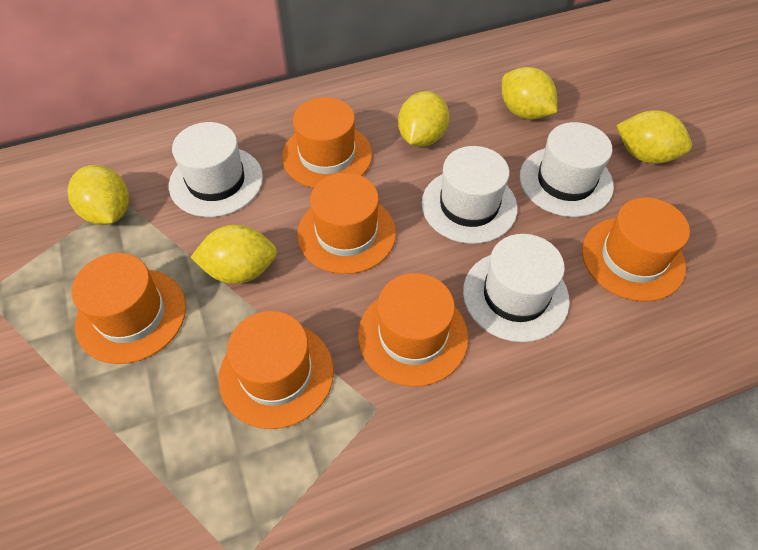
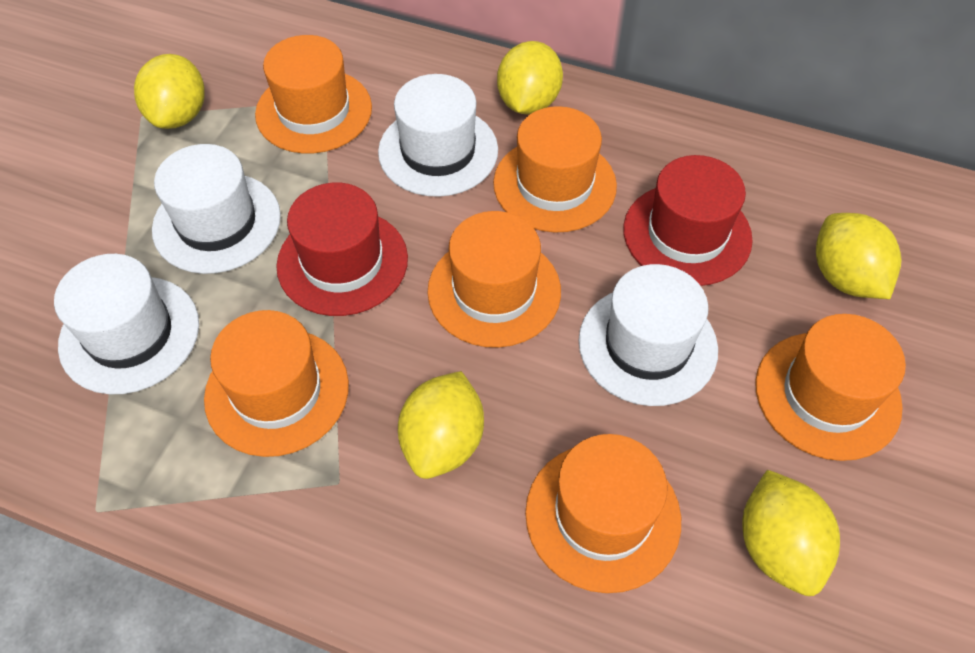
red hat: 0 -> 2

